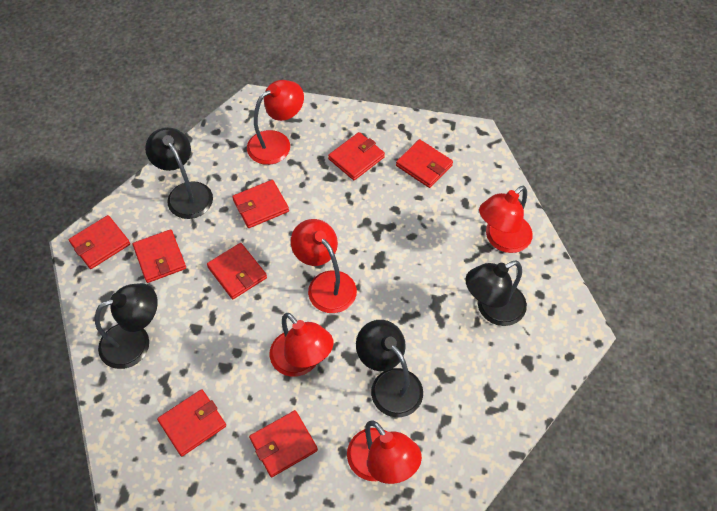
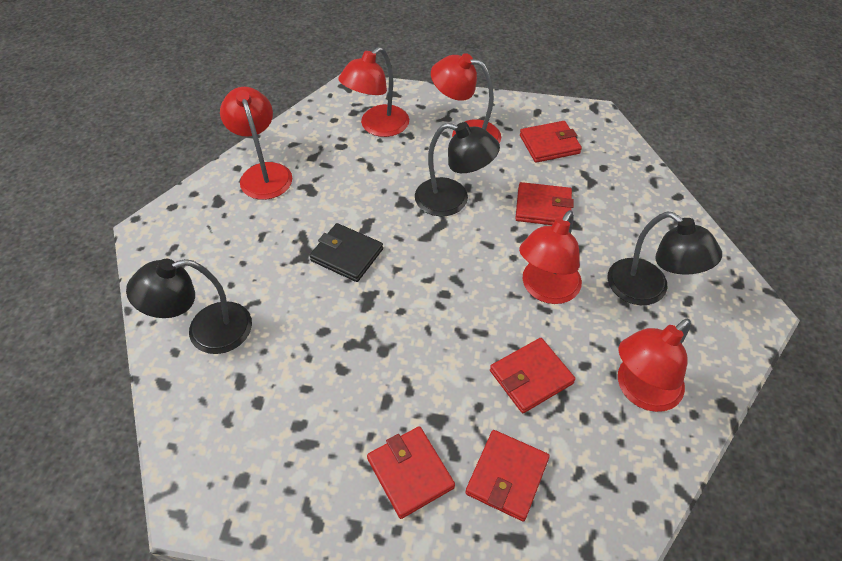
black lamp: 4 -> 3
black wallet: 0 -> 1
red wallet: 8 -> 5

